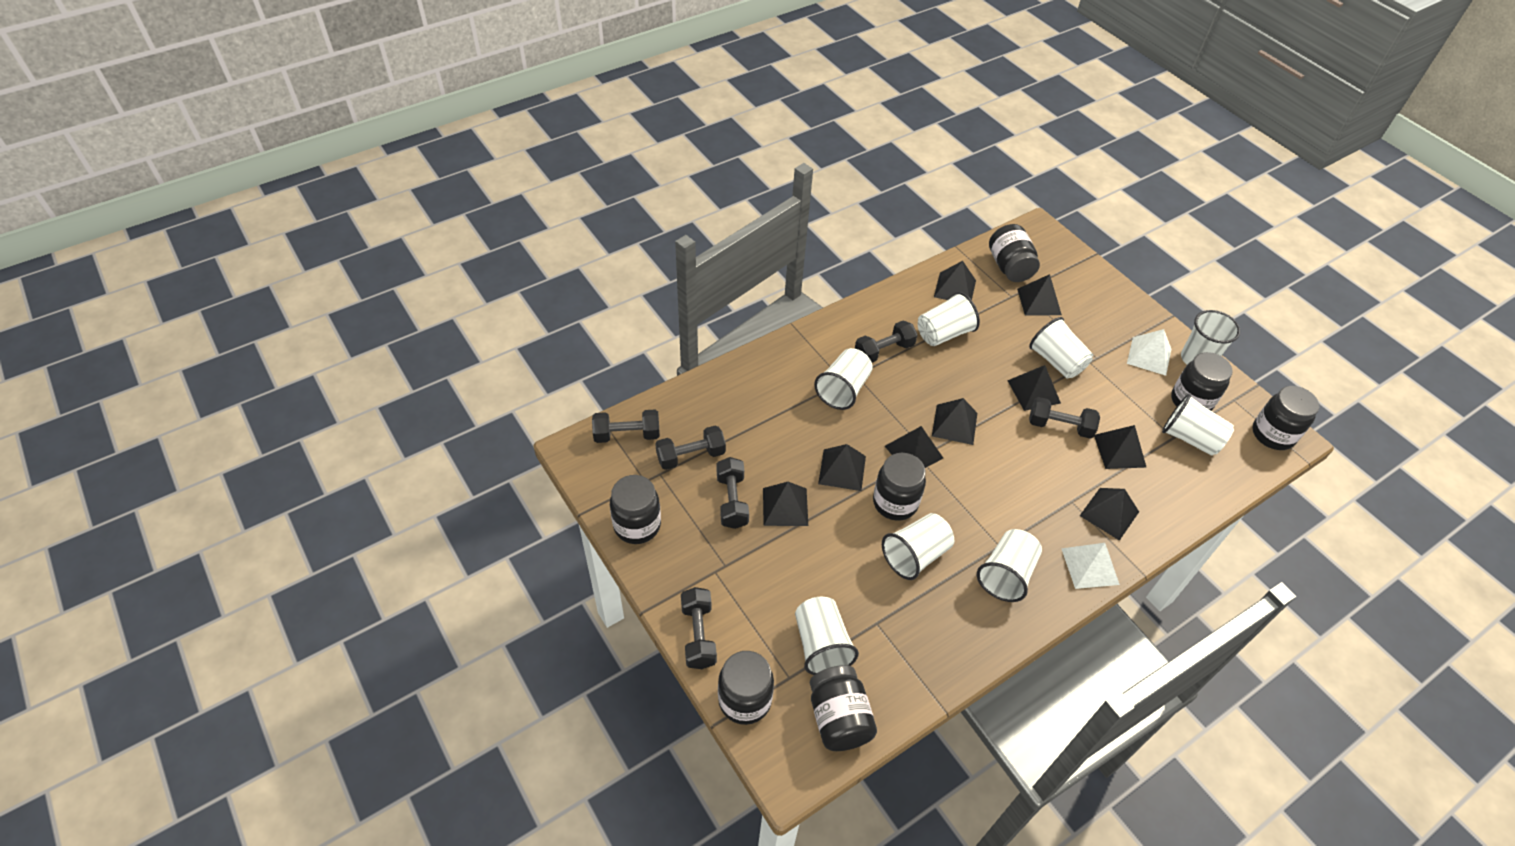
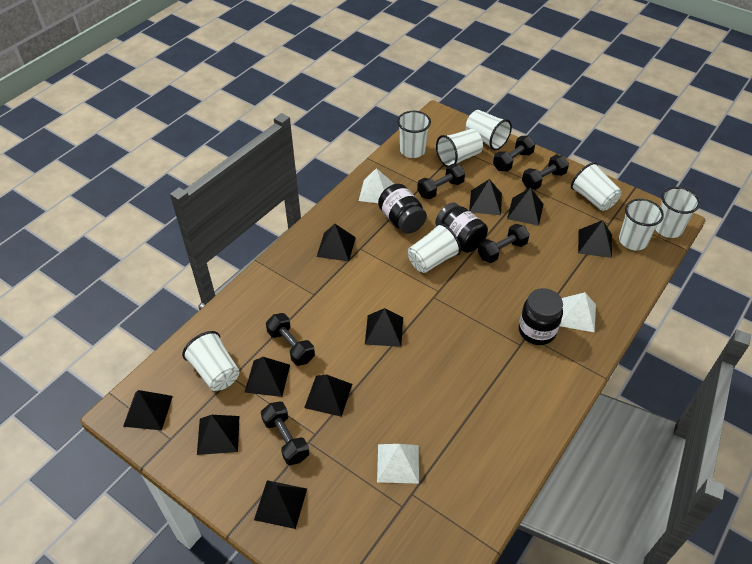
black jar: 7 -> 3
black pyramid: 9 -> 10
white pyramid: 2 -> 3

